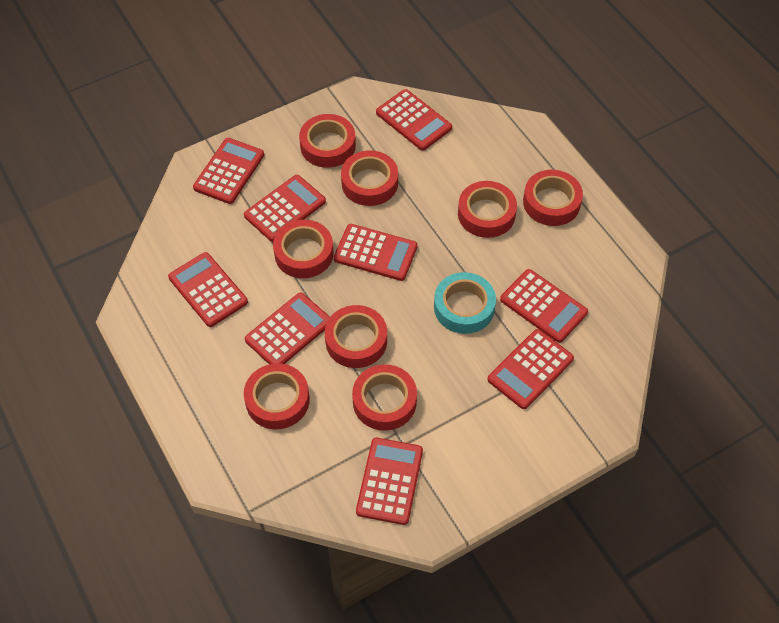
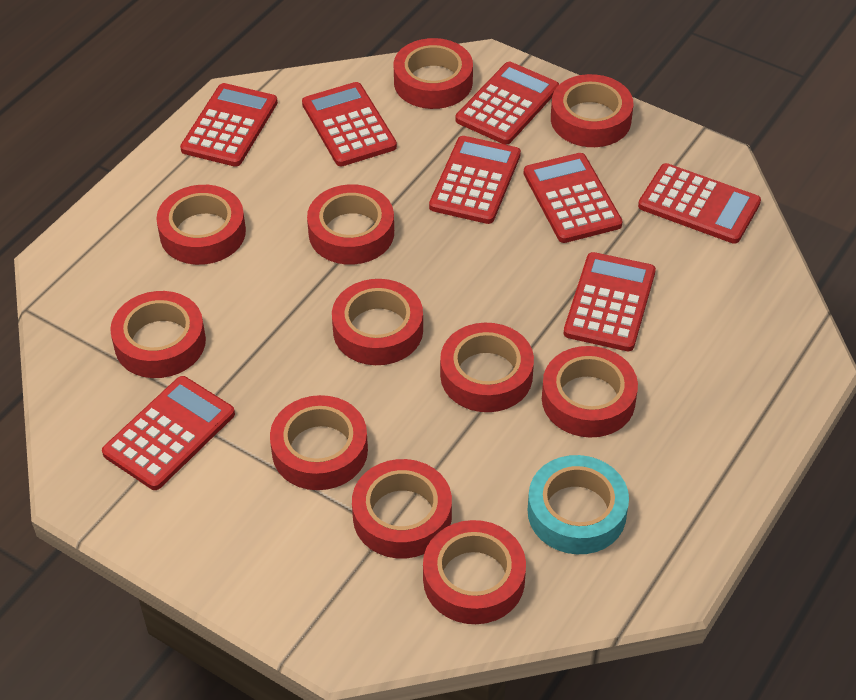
red calculator: 9 -> 8
red tape: 8 -> 11

